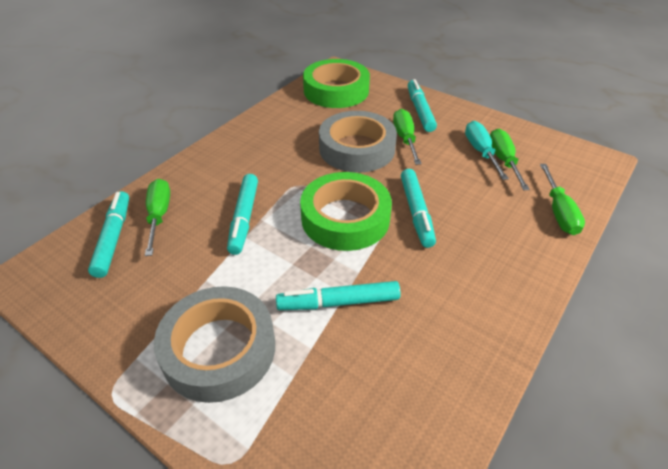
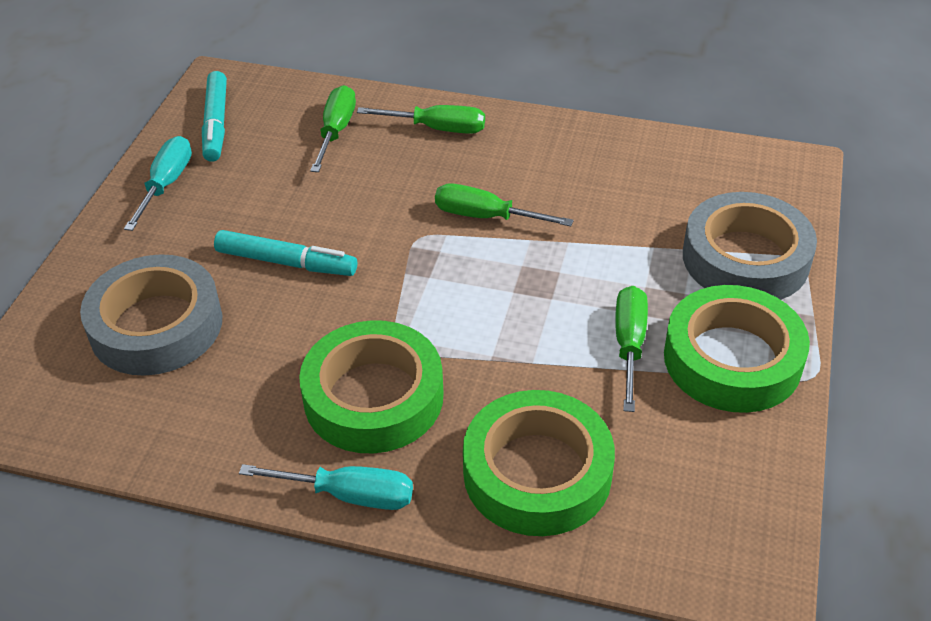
green tape: 2 -> 3
turquoise marker: 5 -> 2
turquoise screwdriver: 1 -> 2

